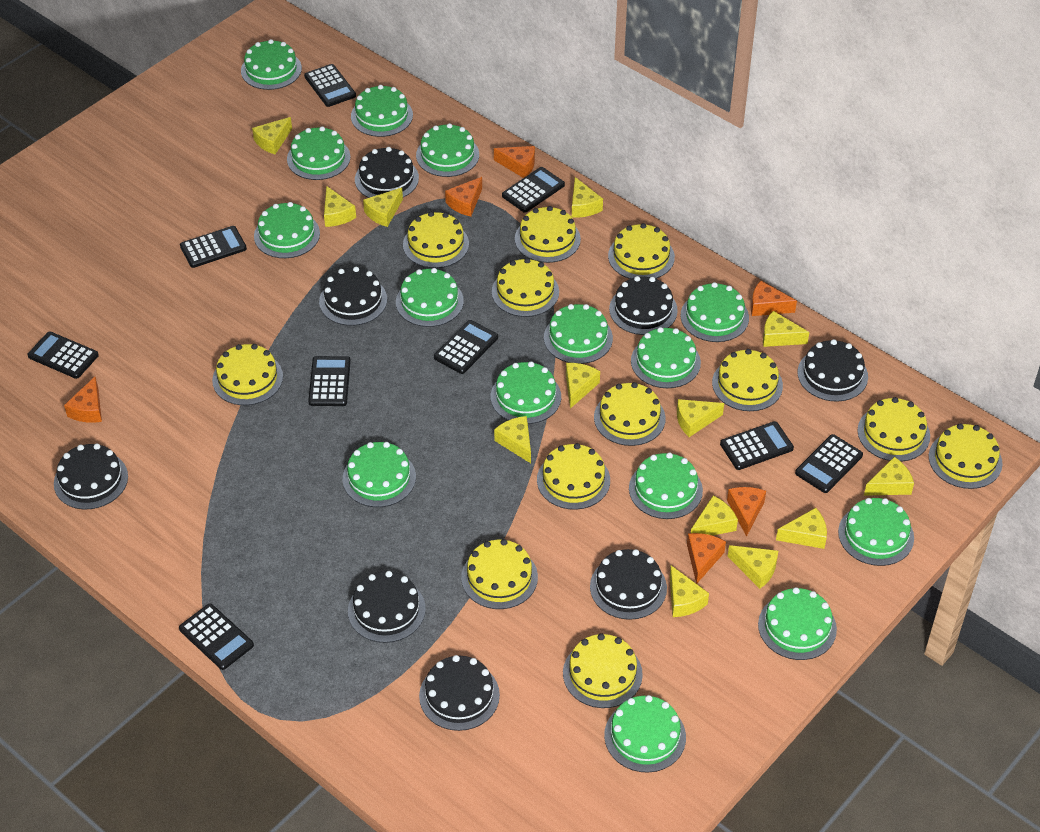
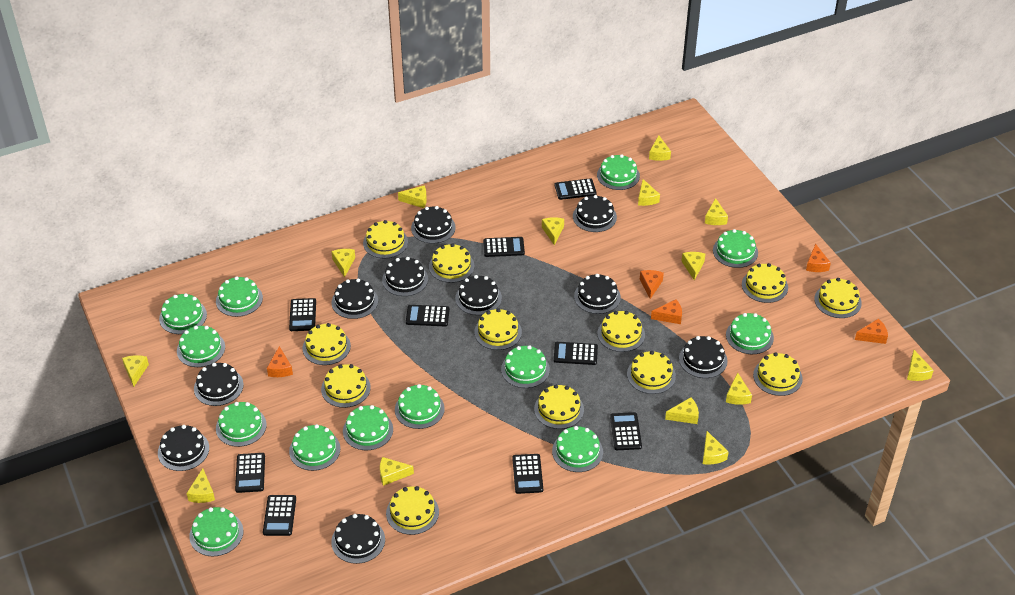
black cake: 8 -> 10
green cake: 15 -> 13
orange cheese: 6 -> 5
yellow cheese: 13 -> 14

